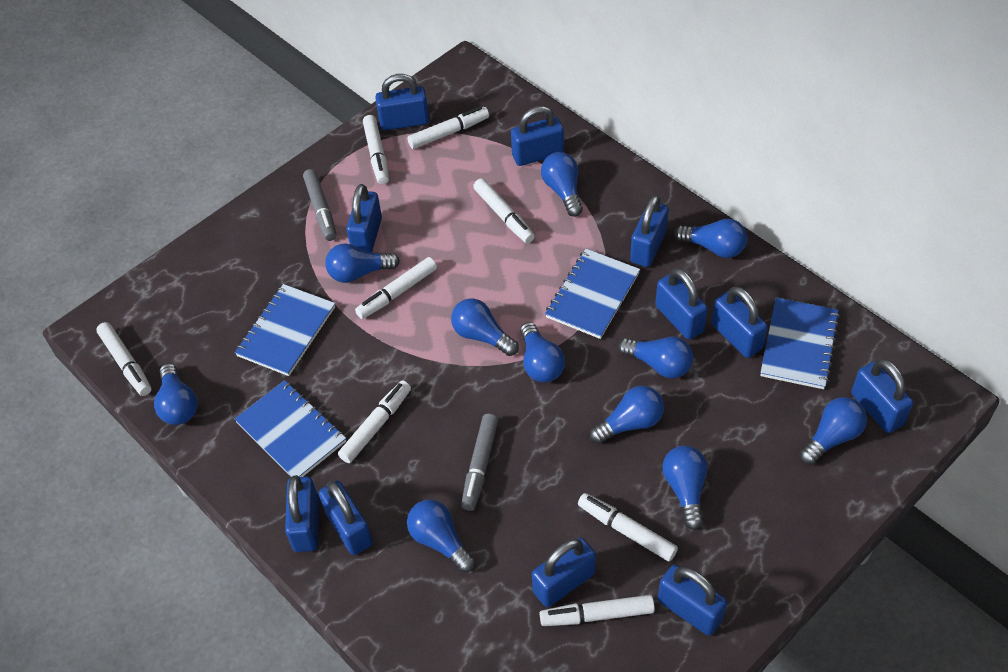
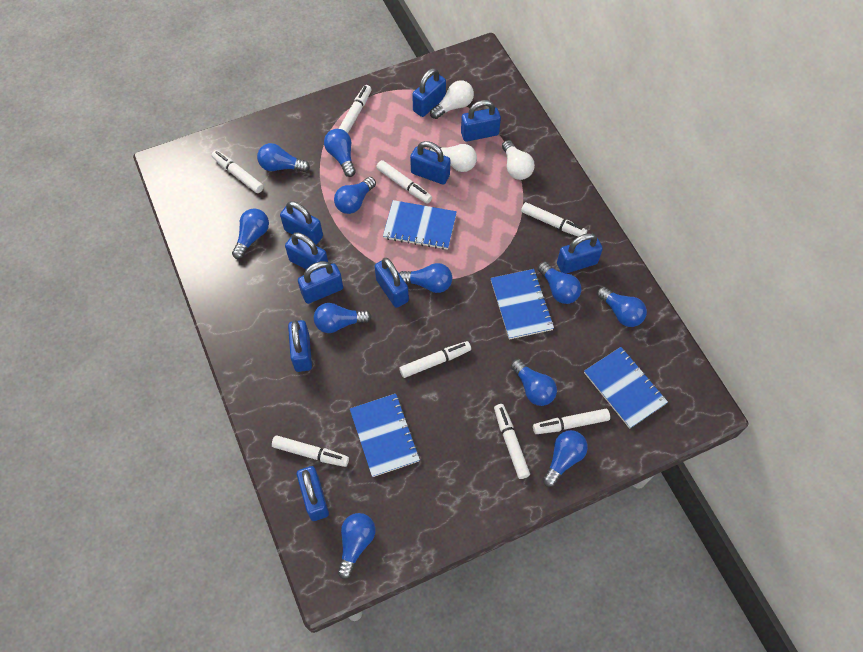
blue padlock: 11 -> 10
grey marker: 2 -> 0
white light bulb: 0 -> 3

